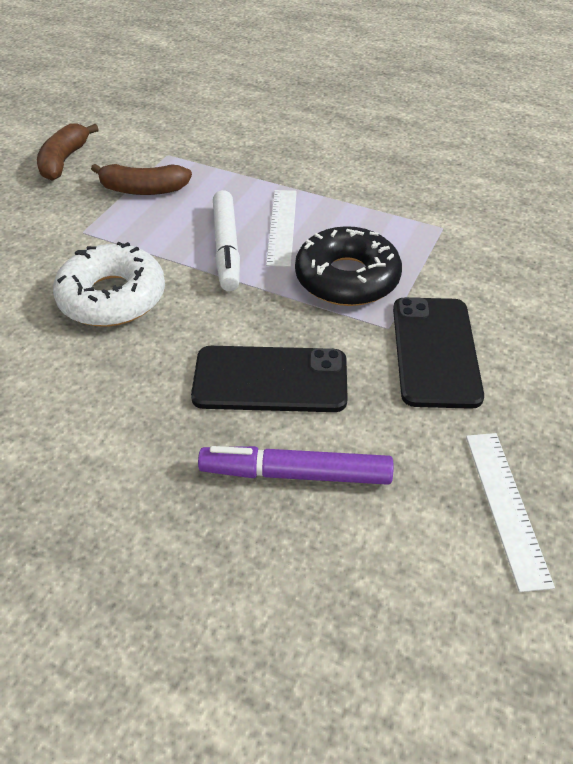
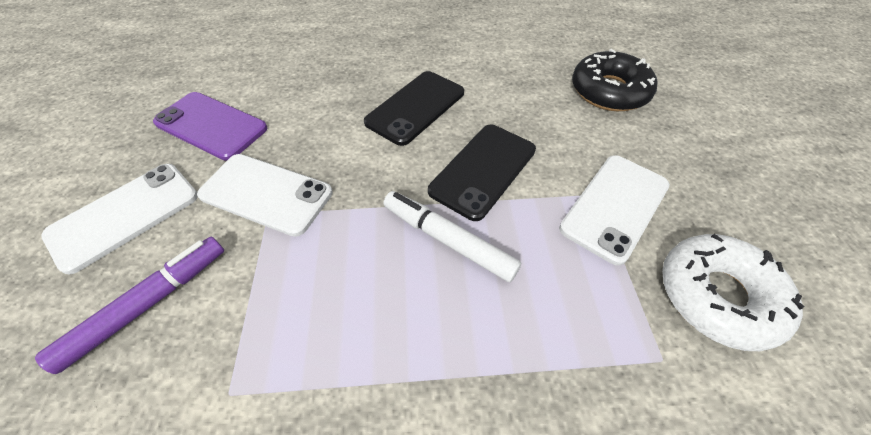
brown banana: 2 -> 0
purple phone: 0 -> 1
white phone: 0 -> 3
white ruler: 2 -> 0

